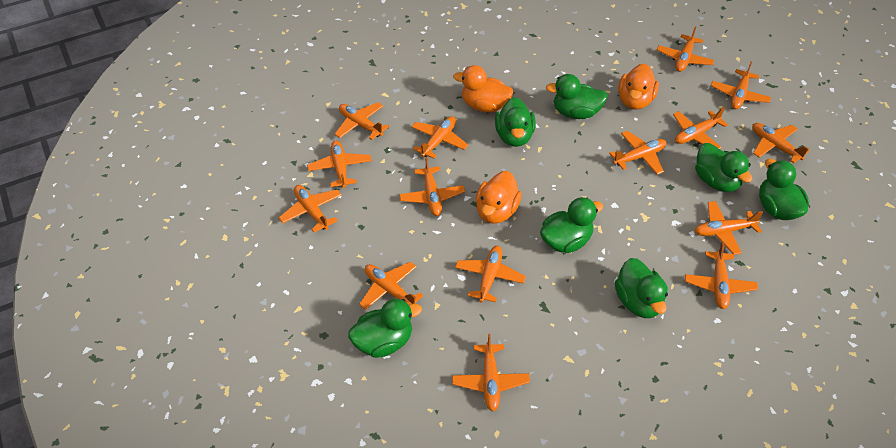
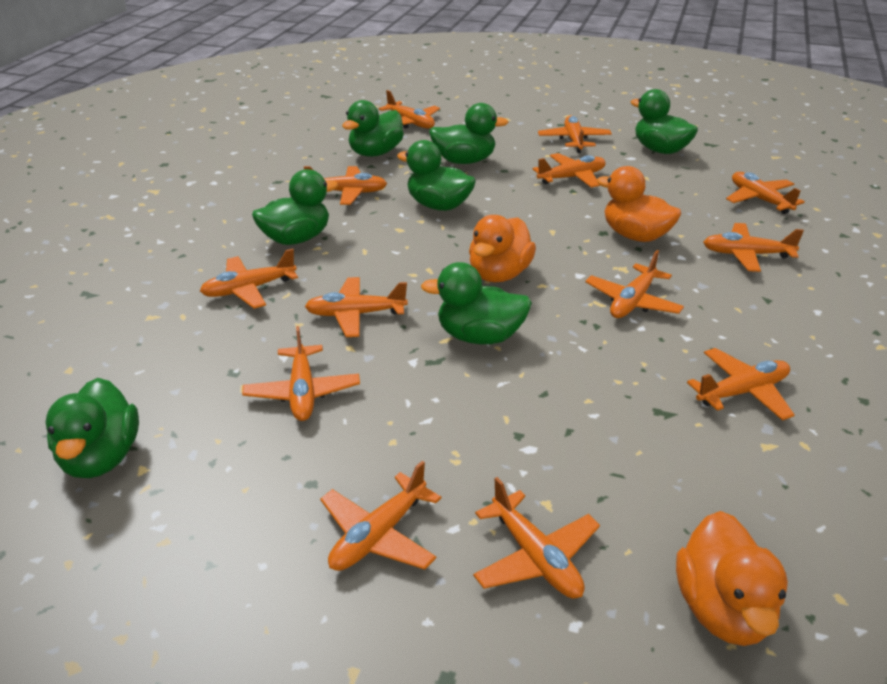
orange plane: 15 -> 13

